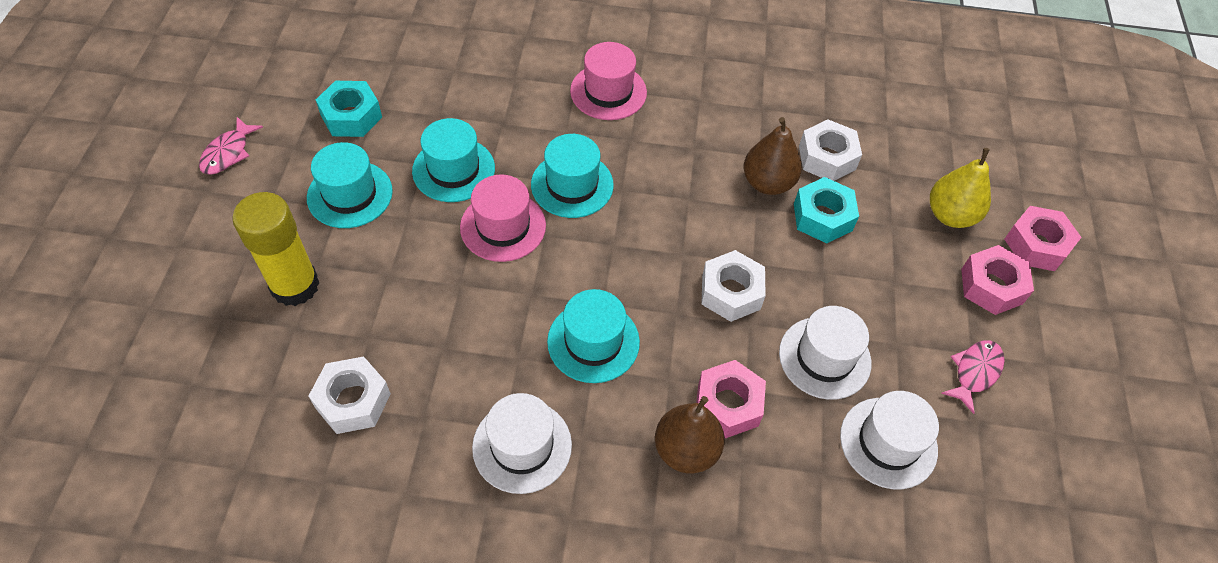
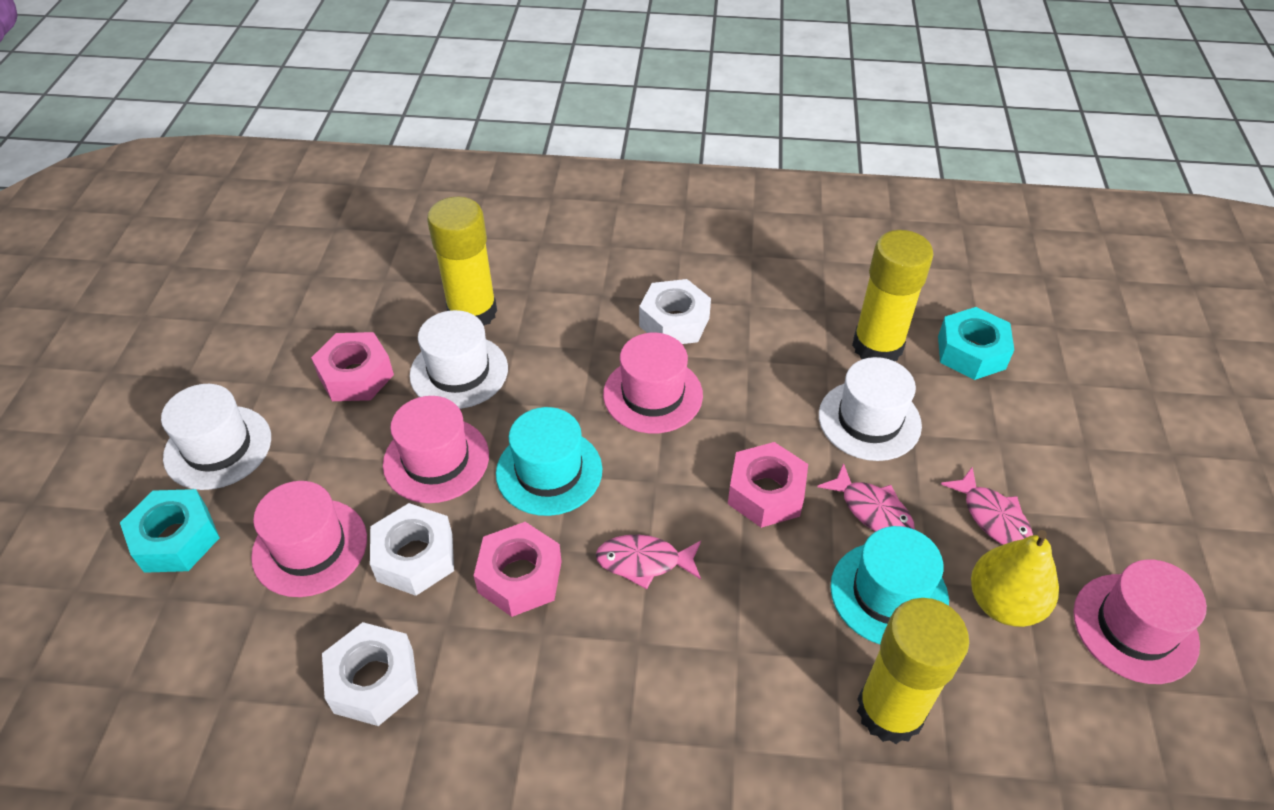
brown pear: 2 -> 0
pink fish: 2 -> 3
pink hat: 2 -> 4
turquoise hat: 4 -> 2
yellow glue stick: 1 -> 3

